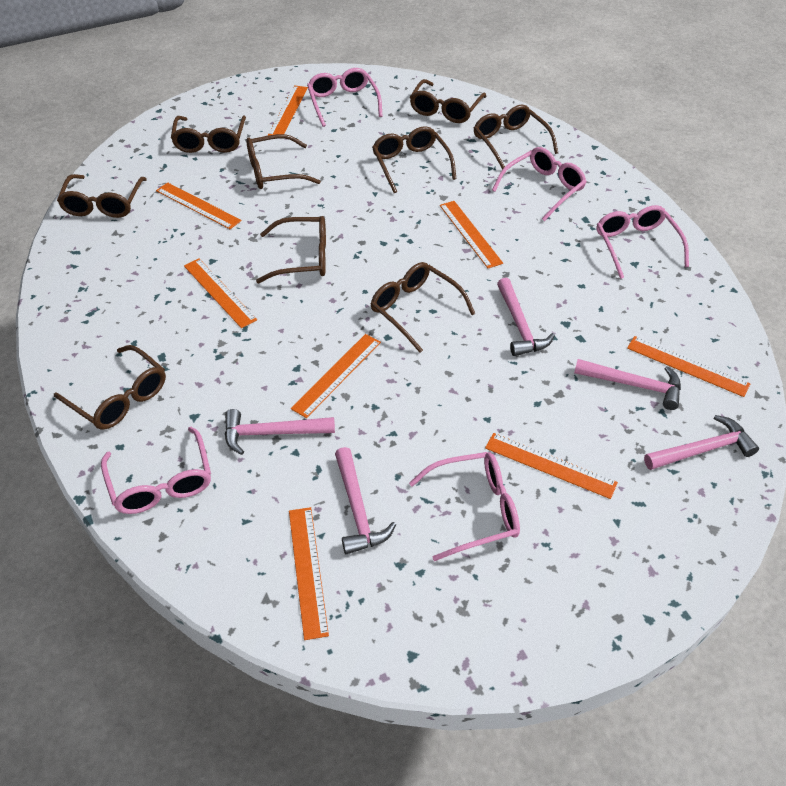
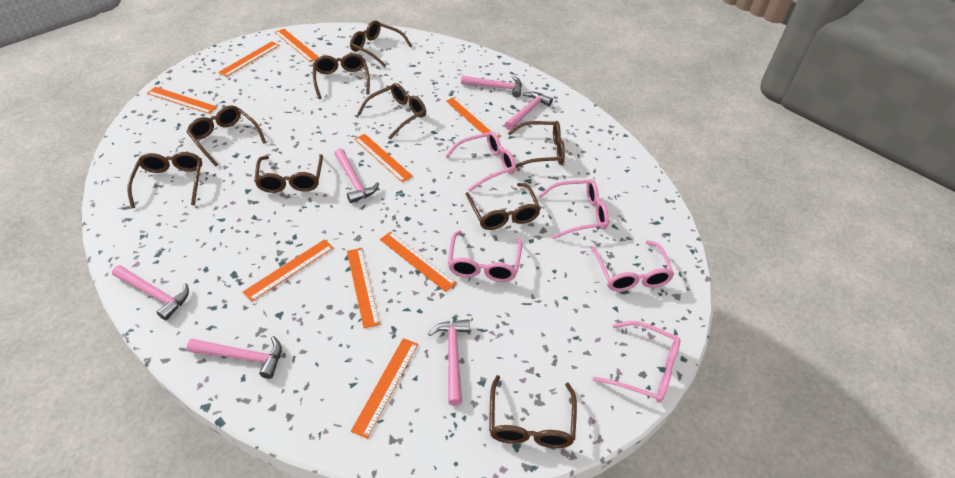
orange ruler: 8 -> 9
pink hammer: 5 -> 6

